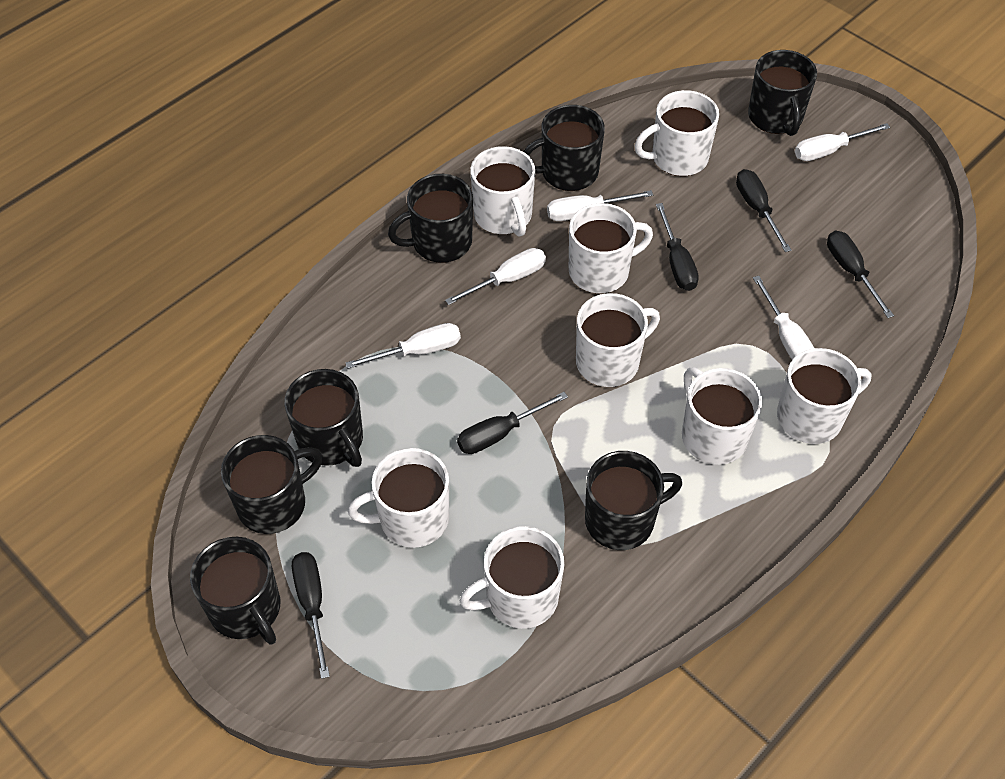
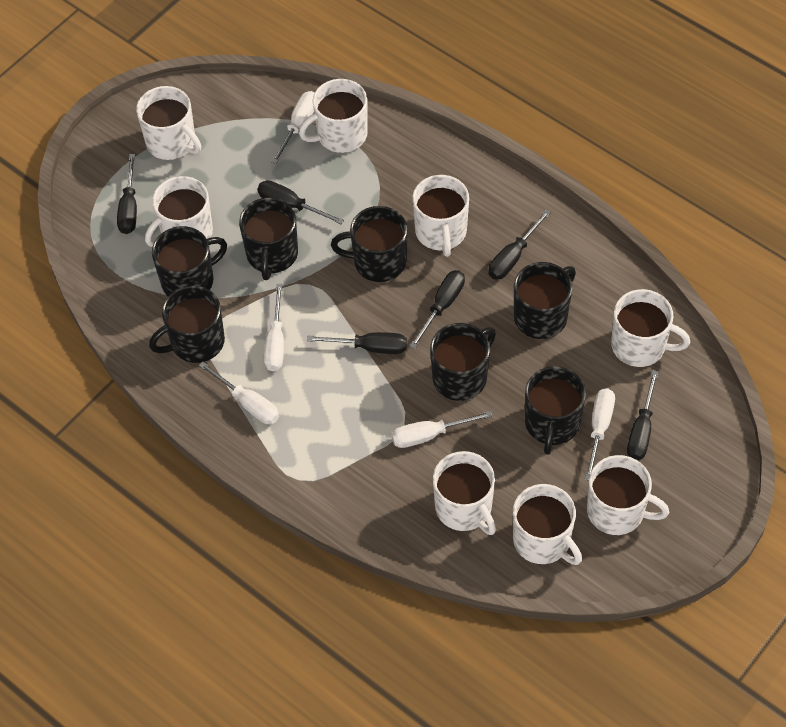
black screwdriver: 5 -> 6

